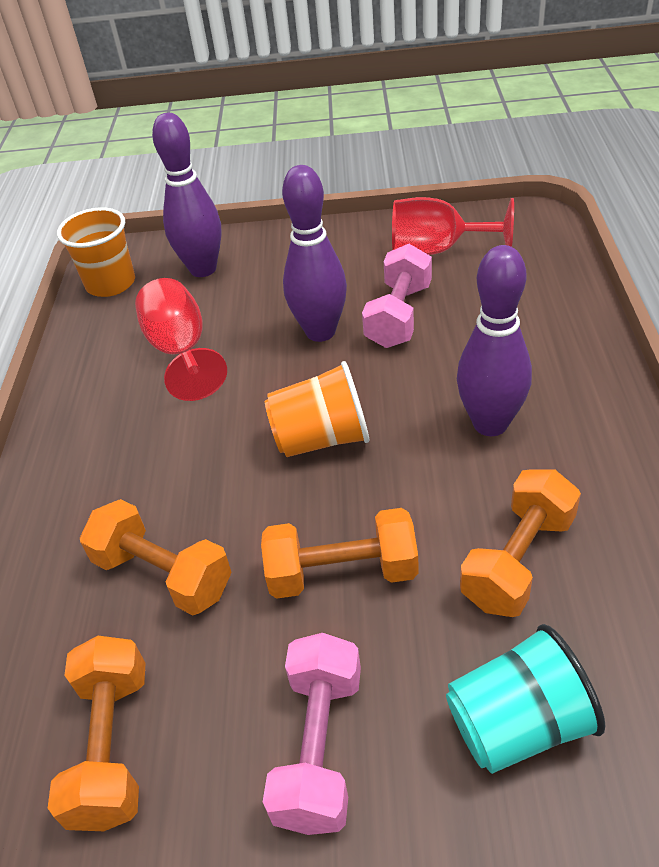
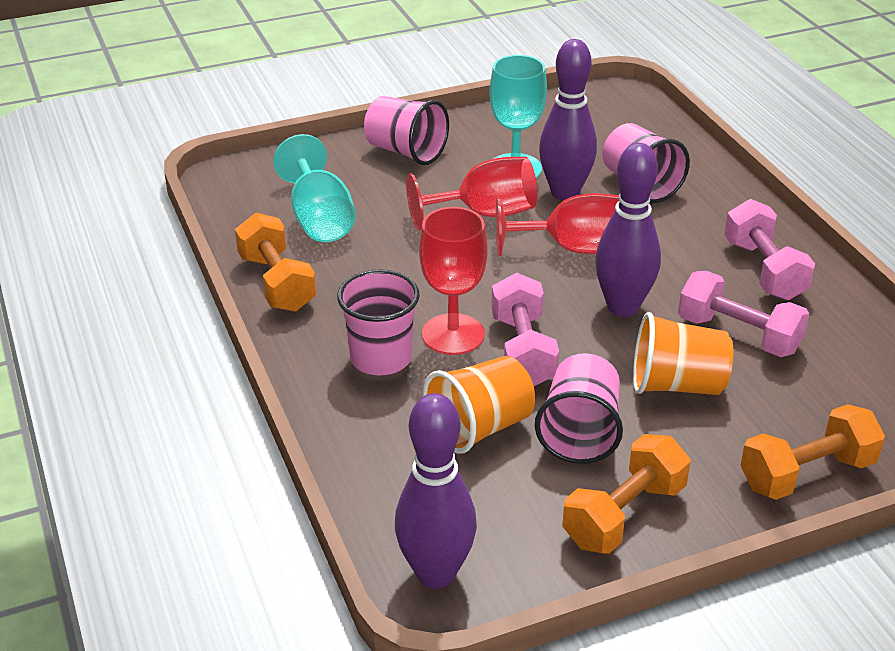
orange dumbbell: 4 -> 3
pink cup: 0 -> 4
pink dumbbell: 2 -> 3
red goblet: 2 -> 3
turquoise cup: 1 -> 0
turquoise goblet: 0 -> 2

